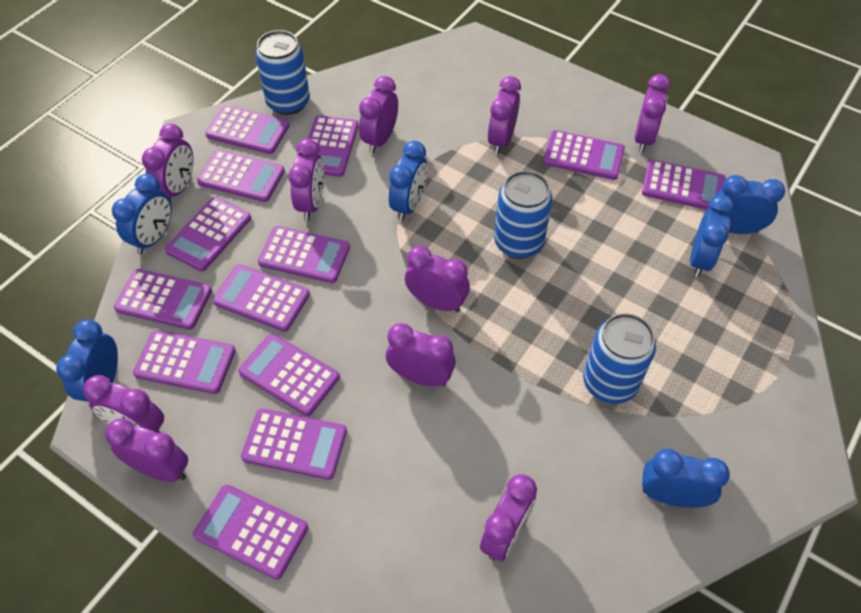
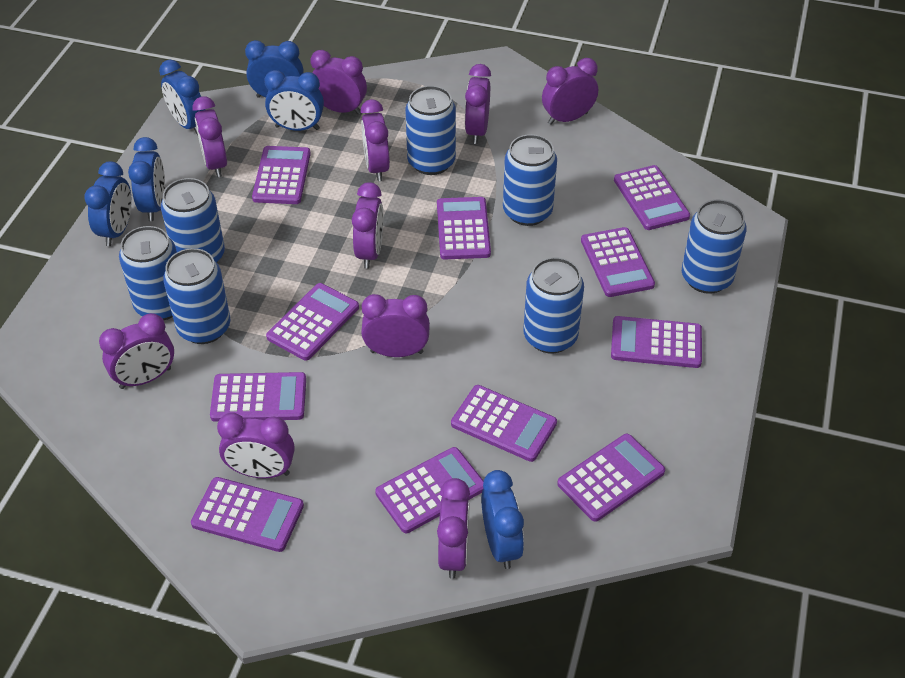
blue can: 3 -> 7
purple calculator: 13 -> 11

